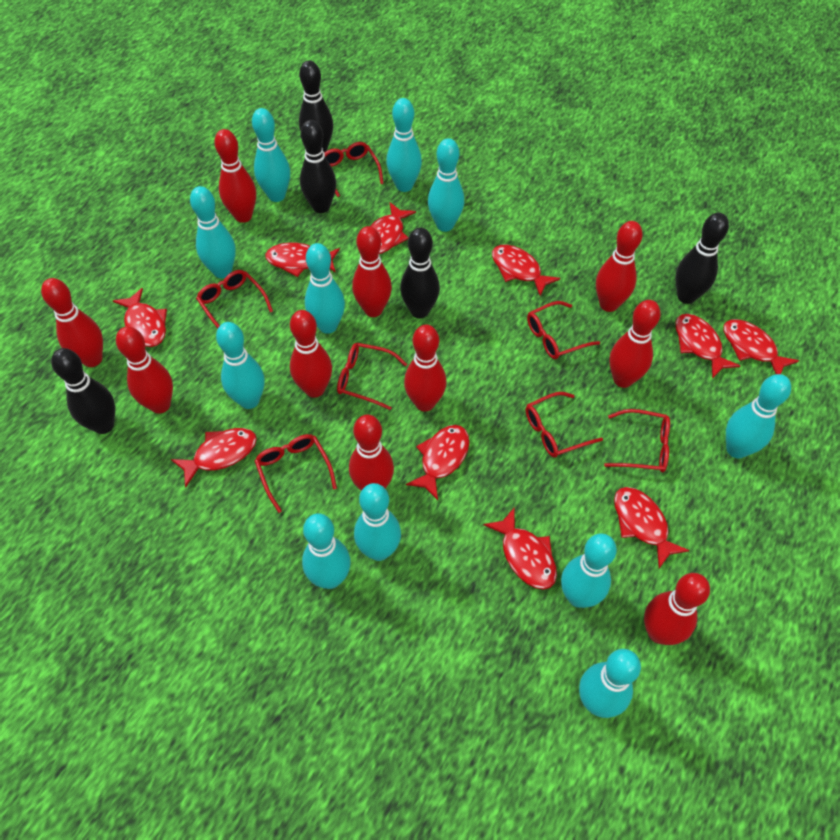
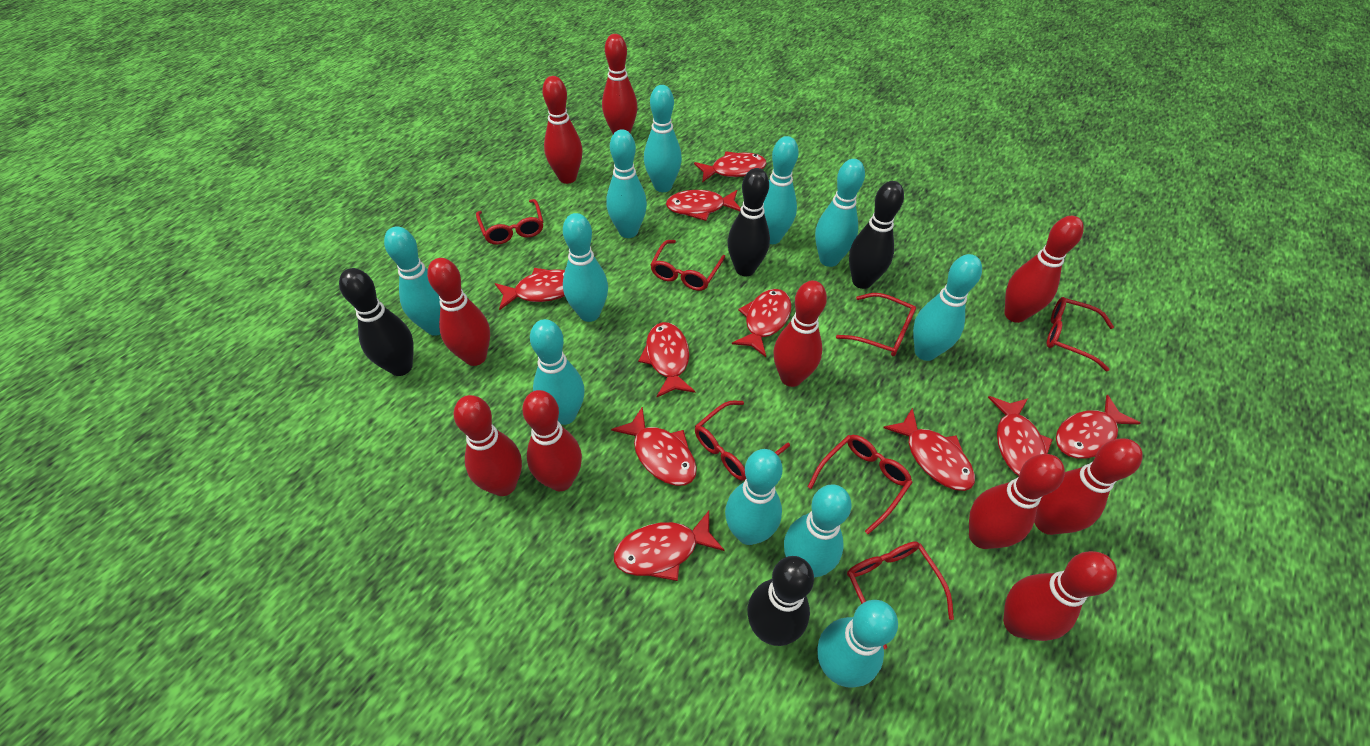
black bowling pin: 5 -> 4

